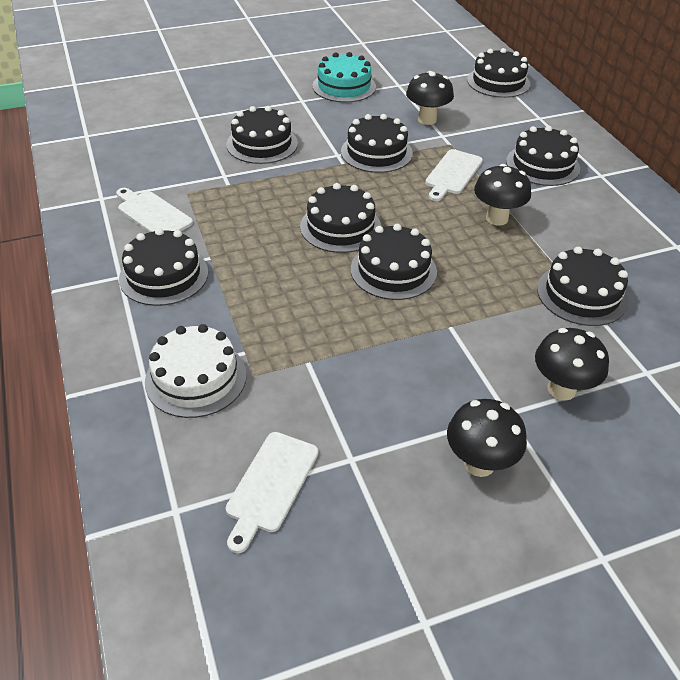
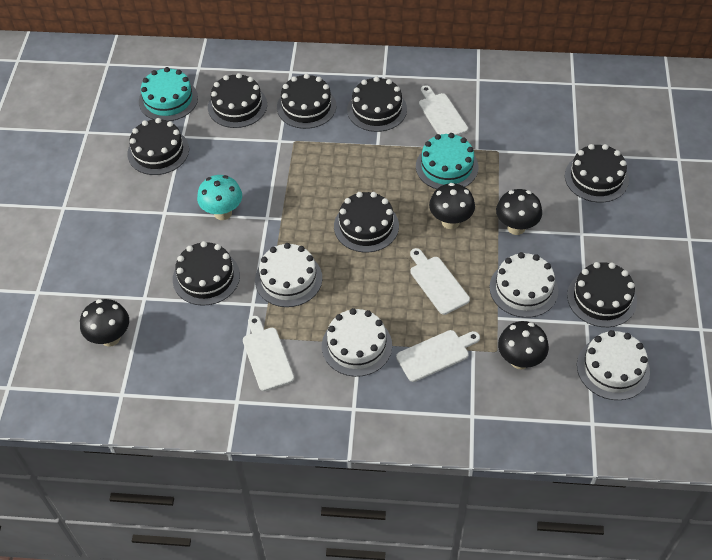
turquoise cake: 1 -> 2
turquoise mushroom: 0 -> 1
white cake: 1 -> 4
white cutting board: 3 -> 4

